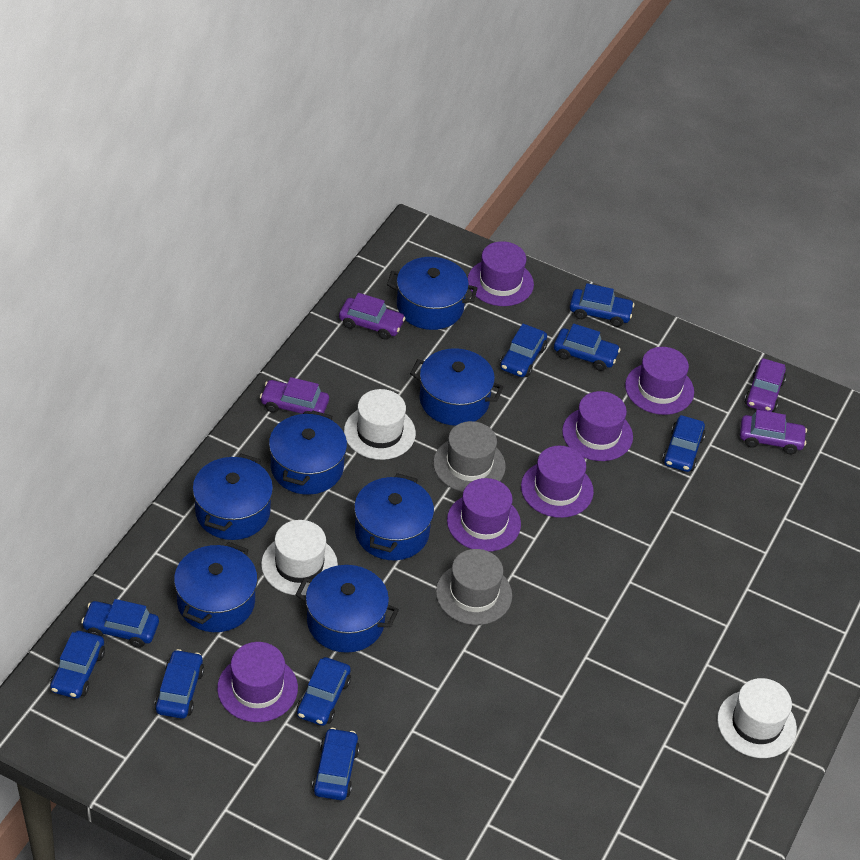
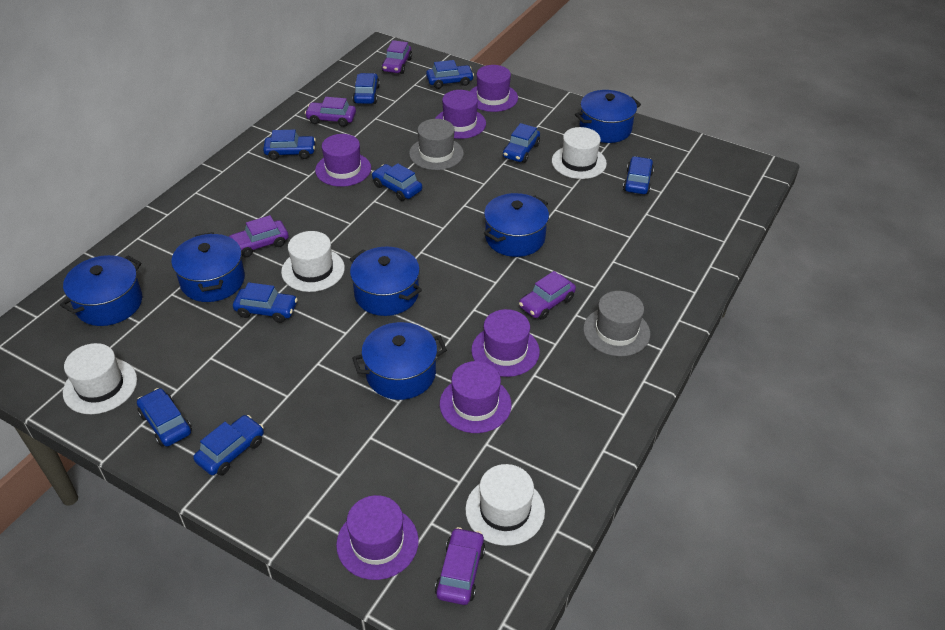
blue pot: 7 -> 6
purple car: 4 -> 5
white hat: 3 -> 4

